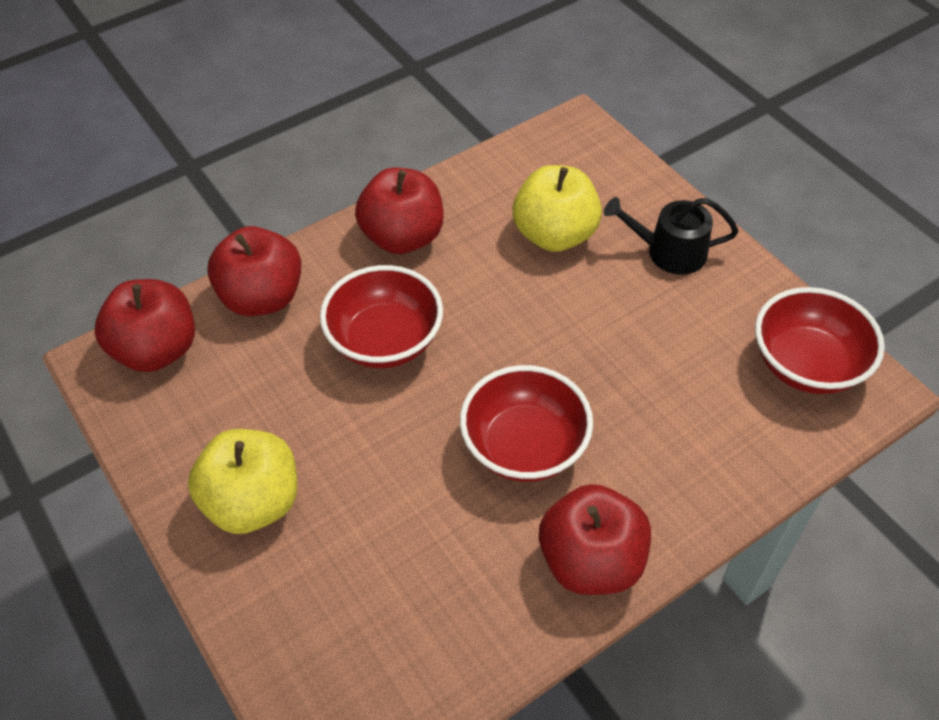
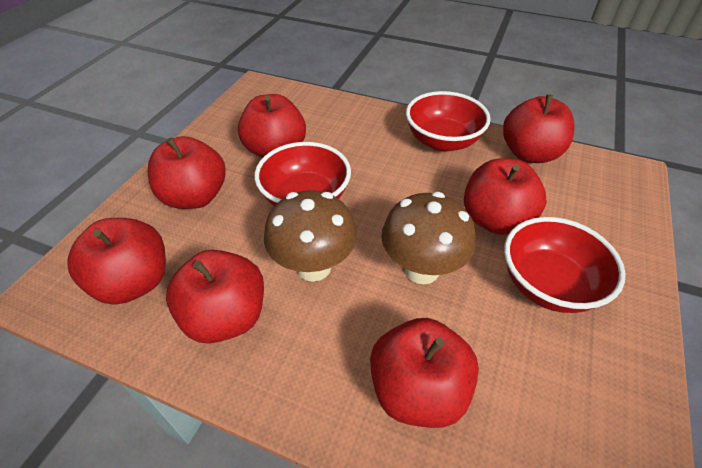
black watering can: 1 -> 0
brown mushroom: 0 -> 2
red apple: 4 -> 7
yellow apple: 2 -> 0

